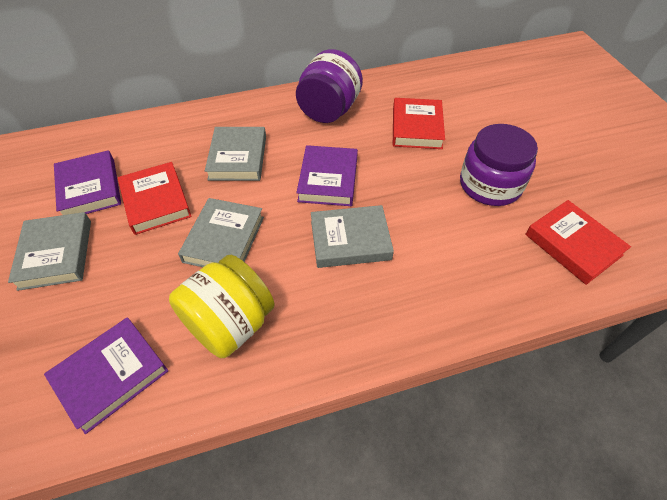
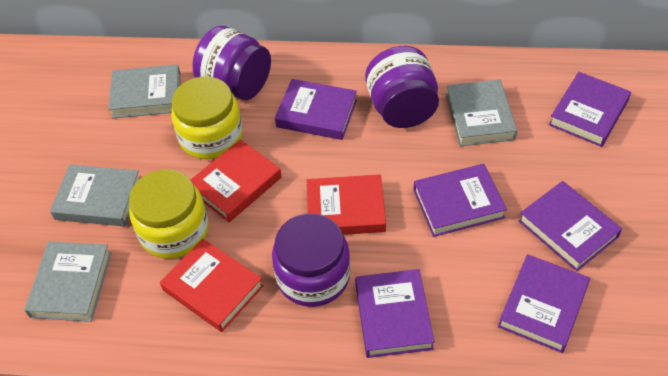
purple book: 3 -> 6
purple jar: 2 -> 3
yellow jar: 1 -> 2

